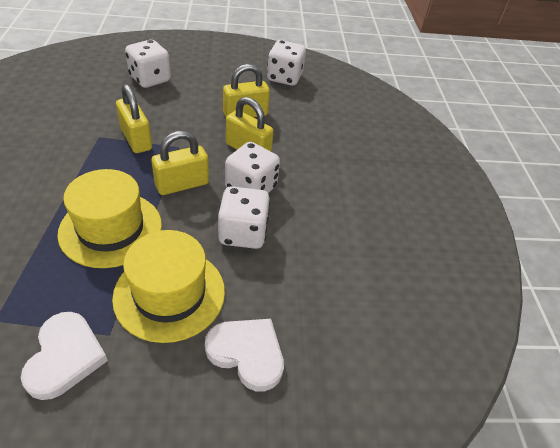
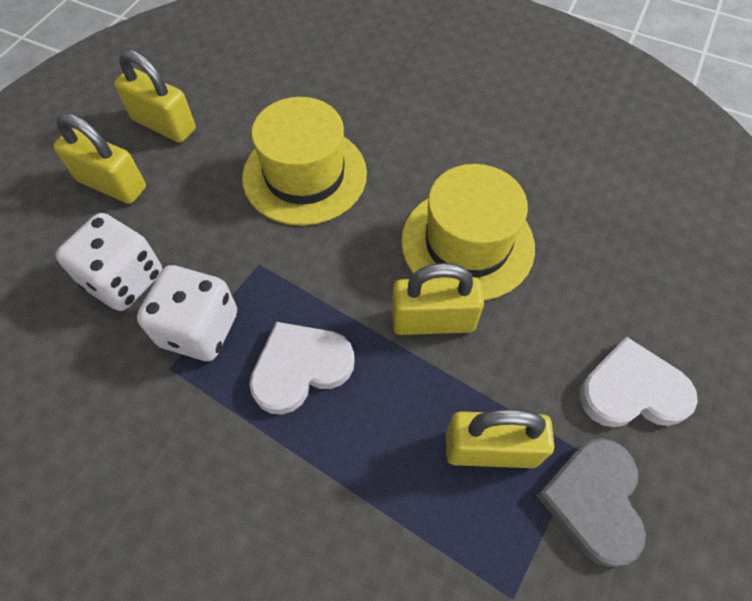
grey heart: 0 -> 1
white dice: 4 -> 2

